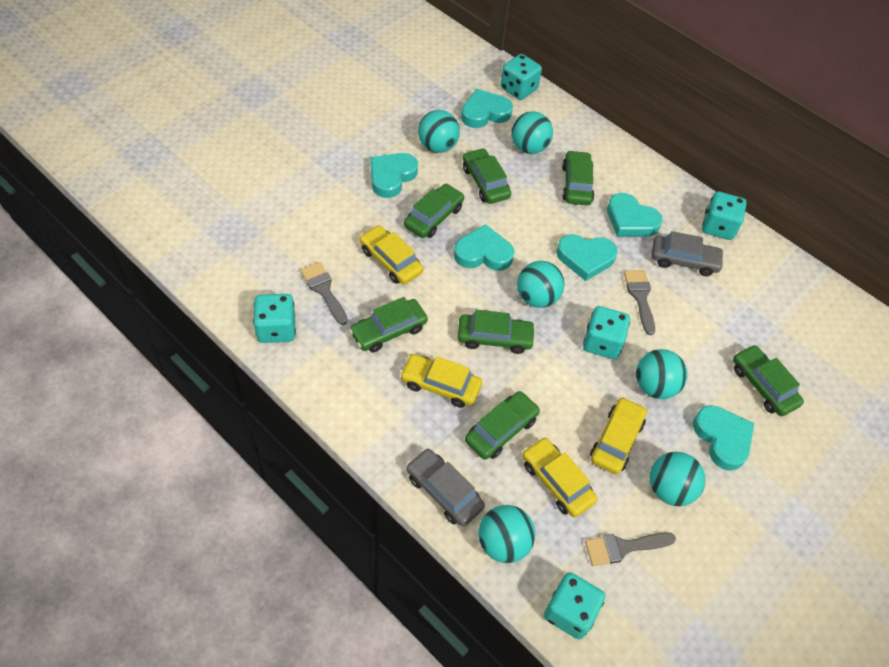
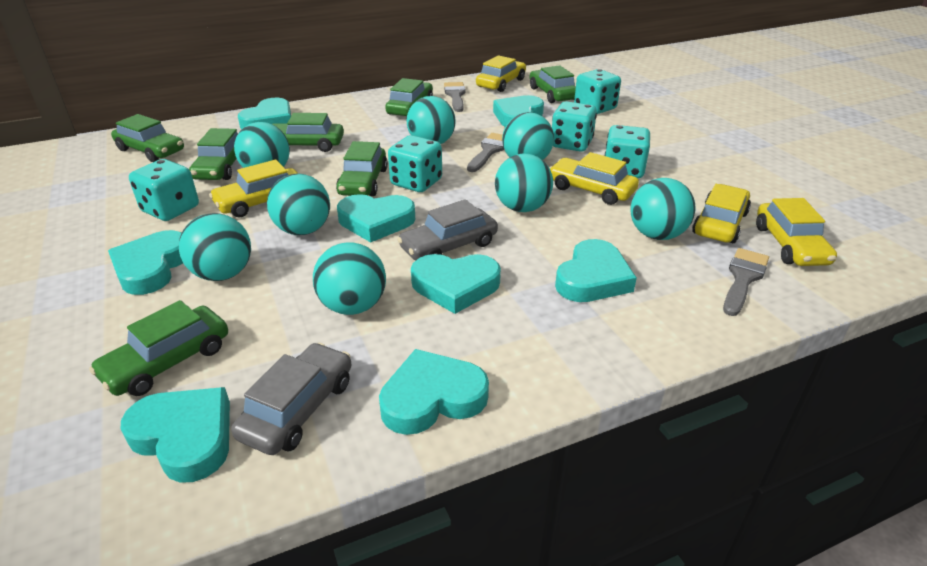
turquoise ball: 6 -> 8
turquoise heart: 6 -> 8
yellow car: 4 -> 5

